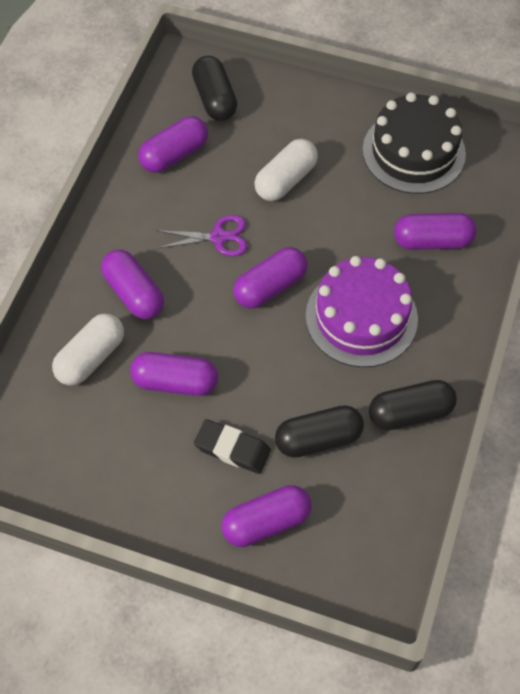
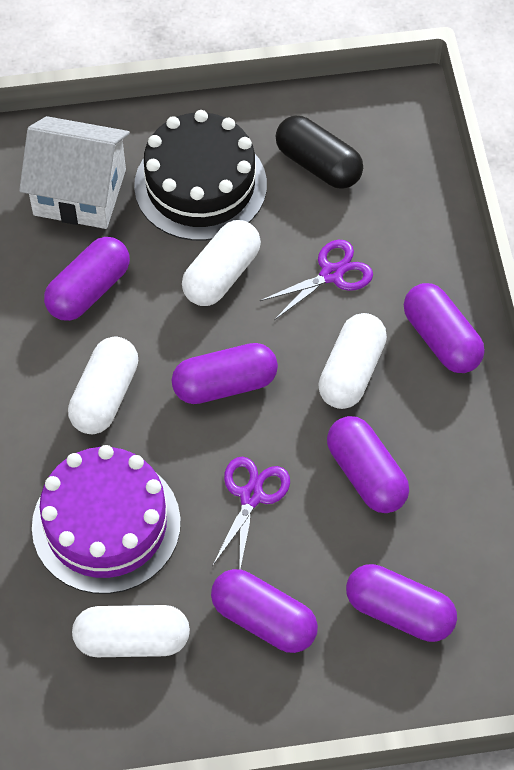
black capsule: 3 -> 1
black eraser: 1 -> 0
purple scissors: 1 -> 2
white capsule: 2 -> 4
white house: 0 -> 1

